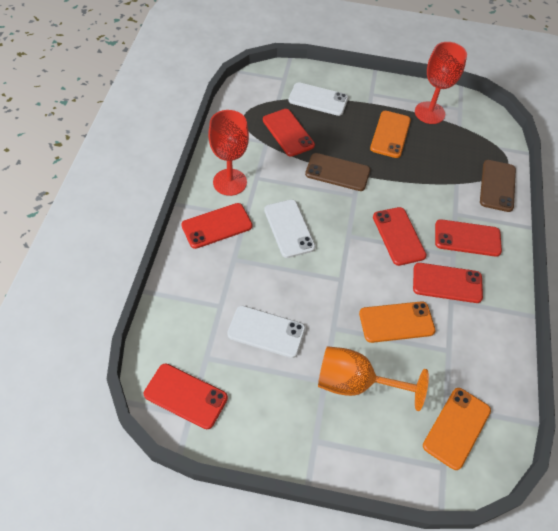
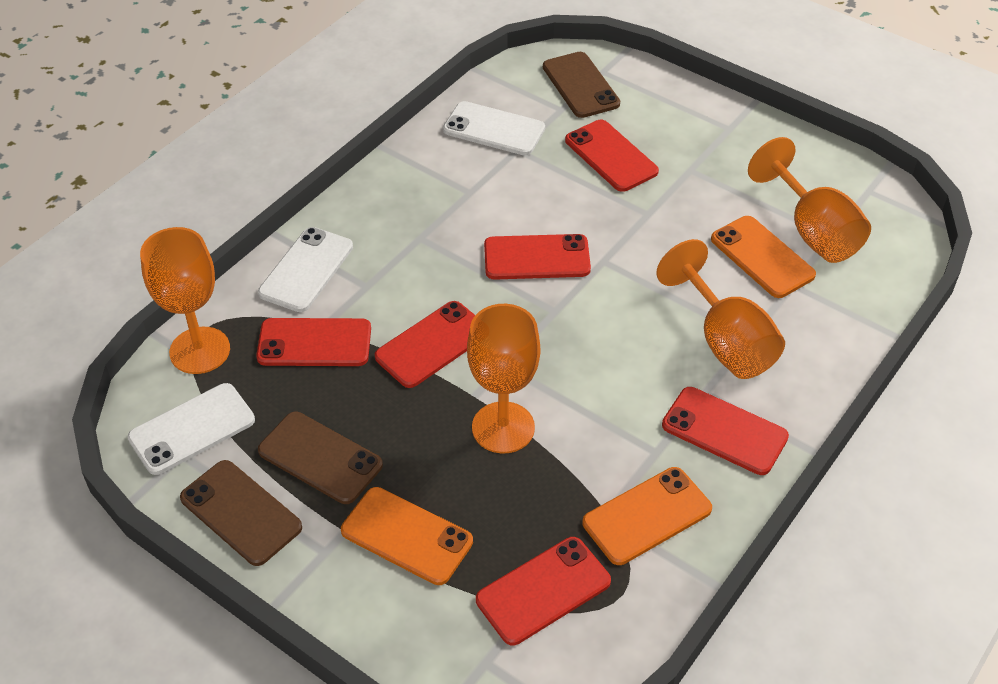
brown phone: 2 -> 3
orange goblet: 1 -> 4
red goblet: 2 -> 0

